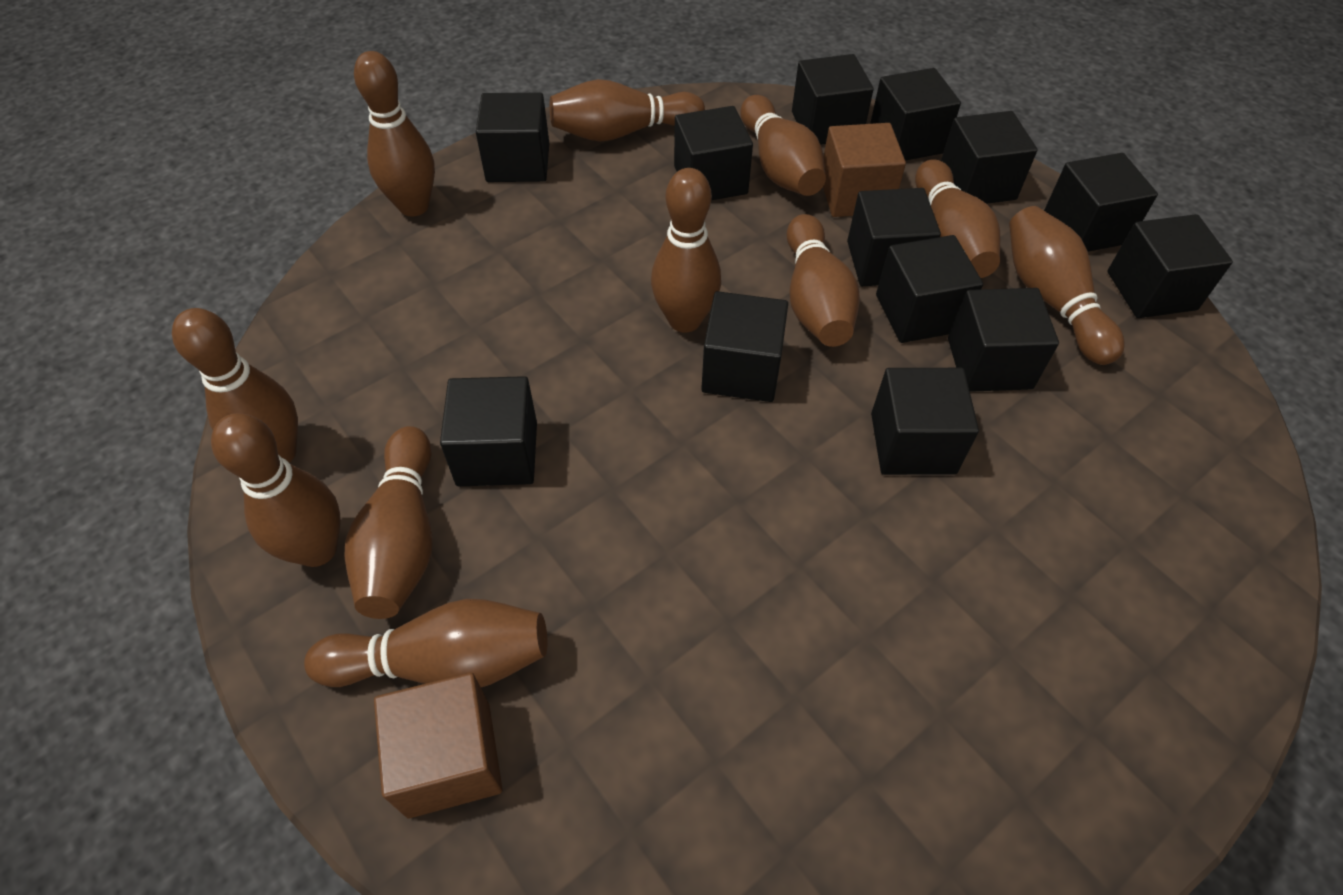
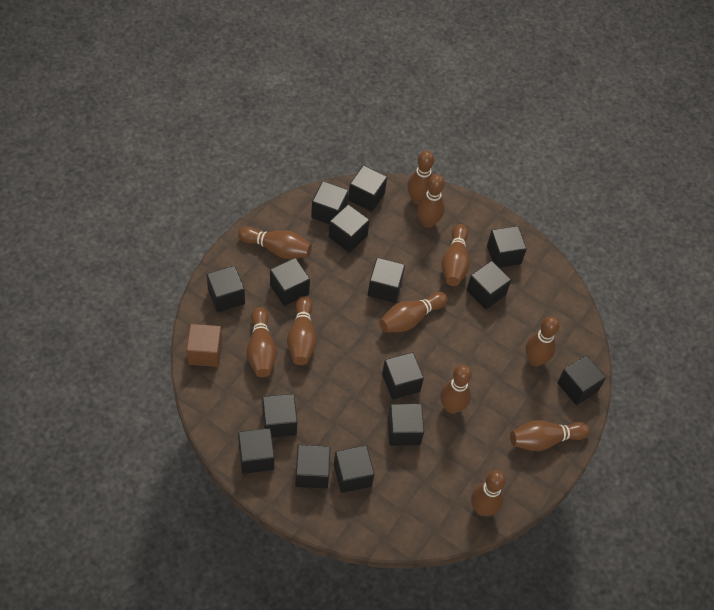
black cube: 13 -> 15
brown cube: 2 -> 1

